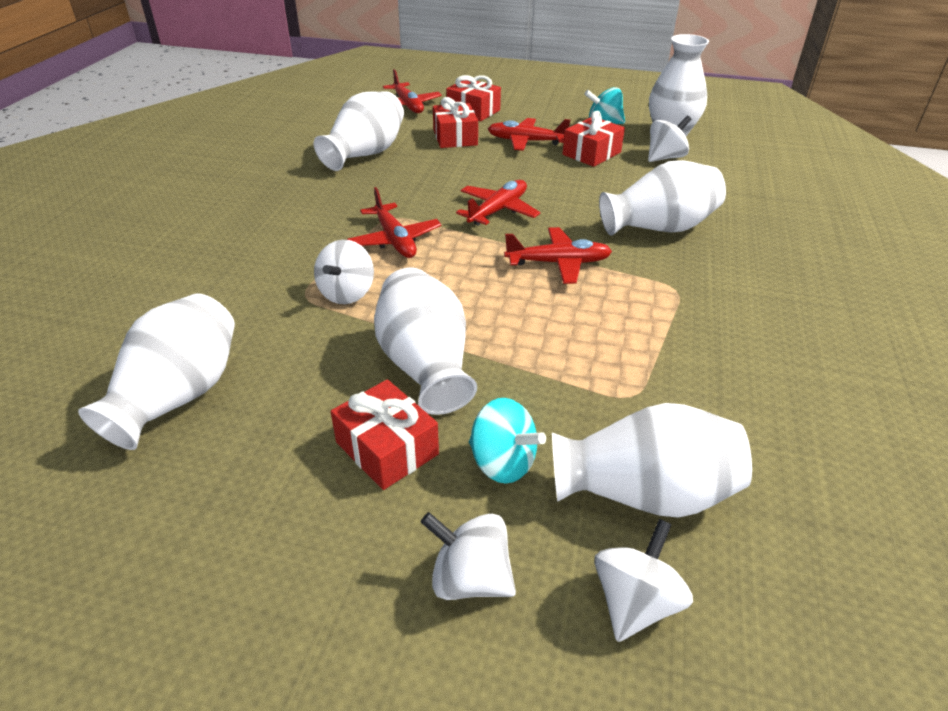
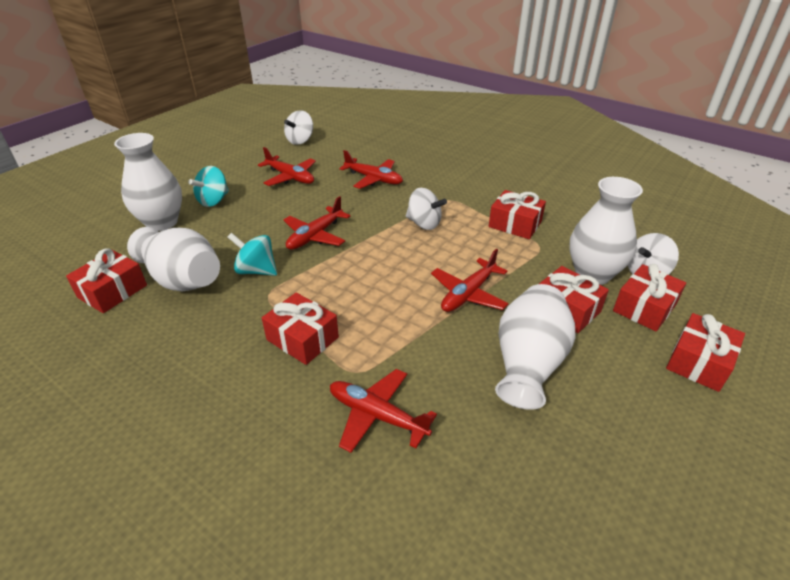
red gift: 4 -> 6
white spinning top: 4 -> 3
white vase: 6 -> 4

